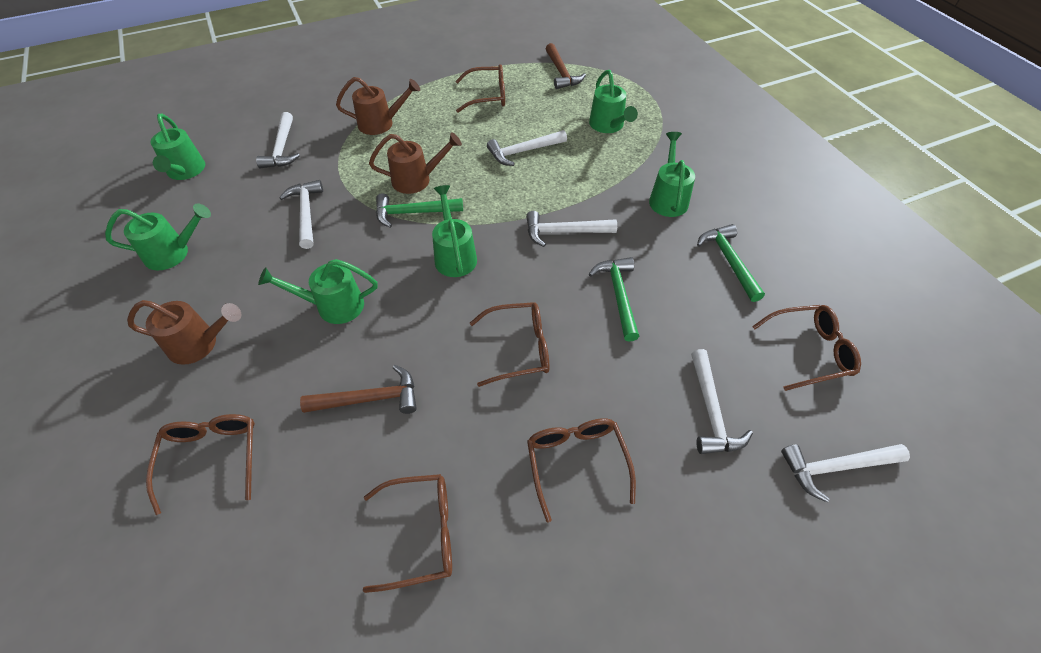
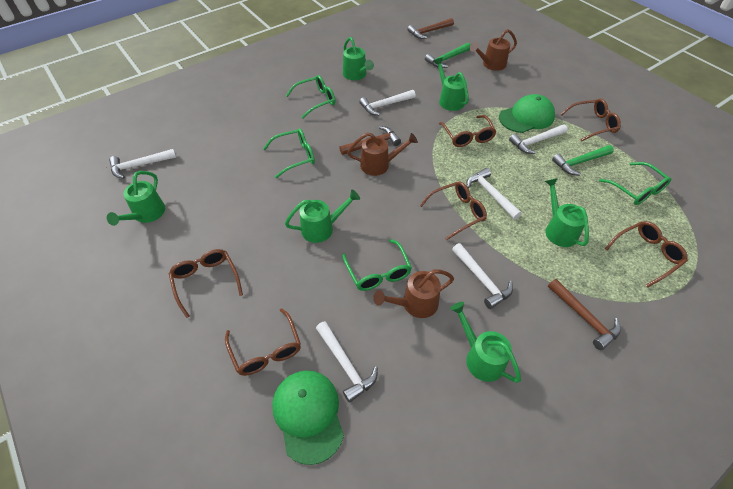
brown hammer: 2 -> 3
green cap: 0 -> 2
green glasses: 0 -> 4
green hammer: 3 -> 2

